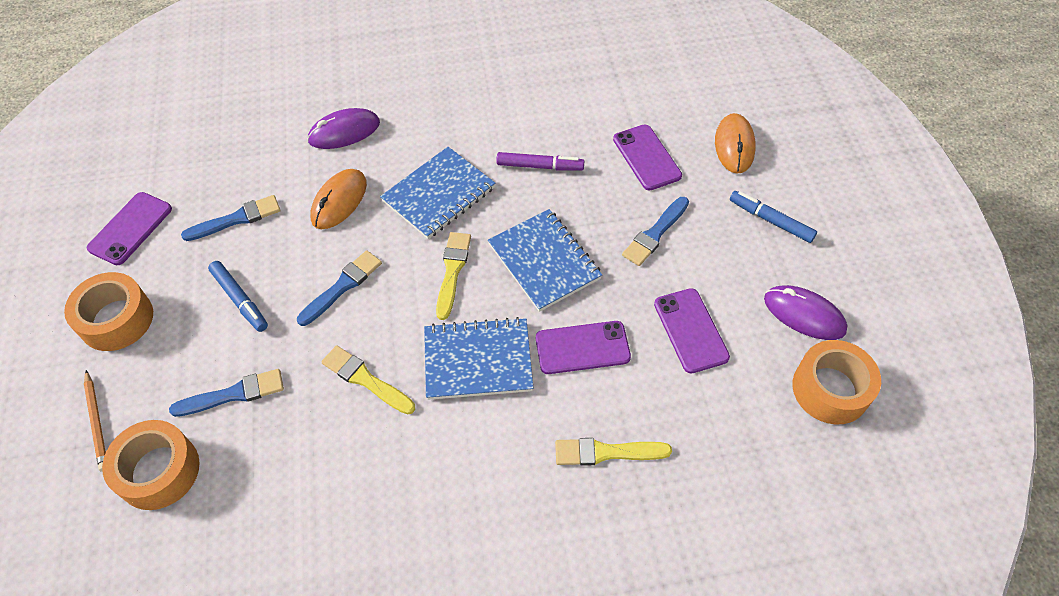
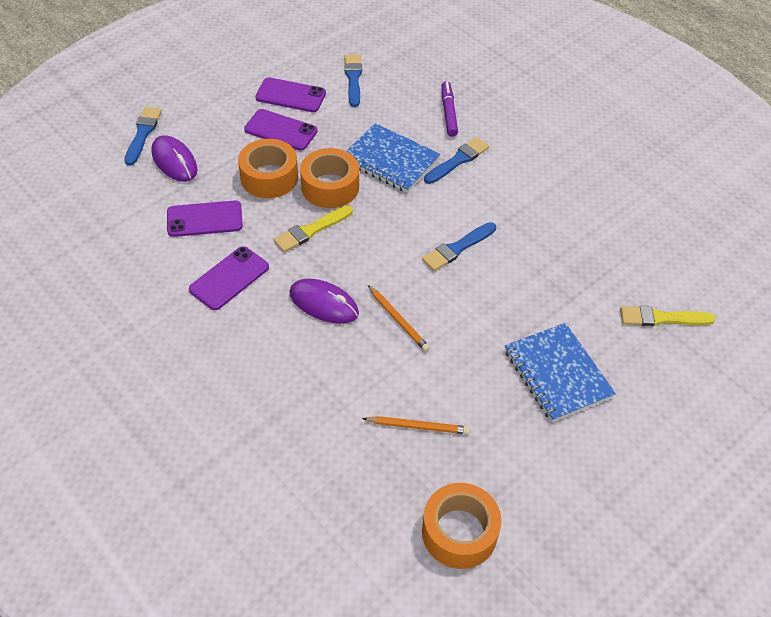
blue marker: 2 -> 0
blue notebook: 3 -> 2
orange mouse: 2 -> 0
orange pencil: 1 -> 2
yellow brush: 3 -> 2

